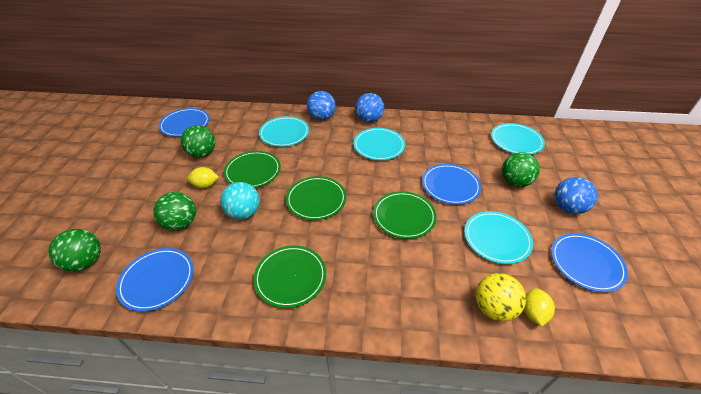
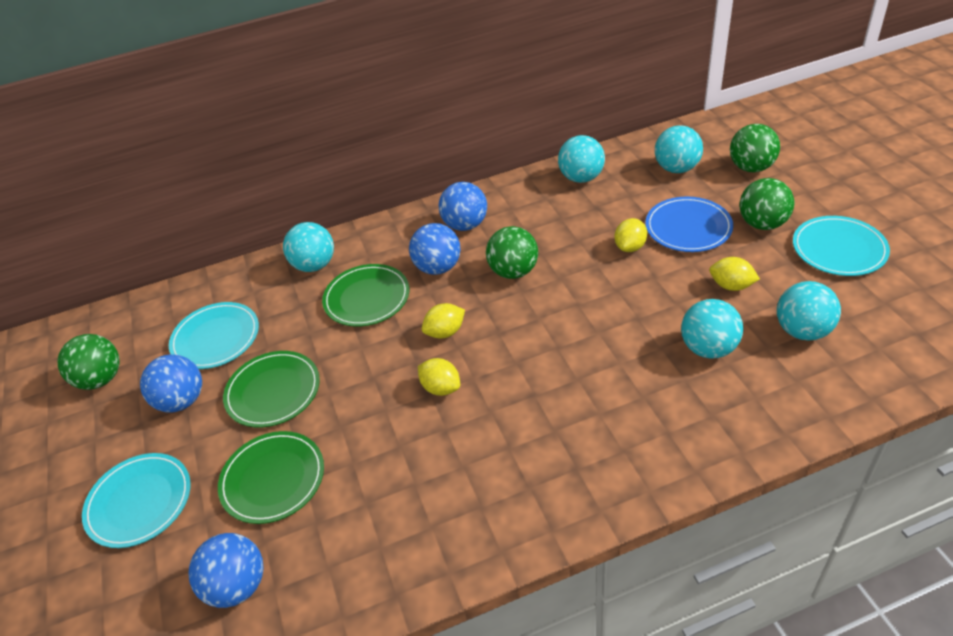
blue ball: 3 -> 4
blue plate: 4 -> 1
green plate: 4 -> 3
turquoise ball: 1 -> 5
turquoise plate: 4 -> 3
yellow ball: 1 -> 0
yellow lemon: 2 -> 4

